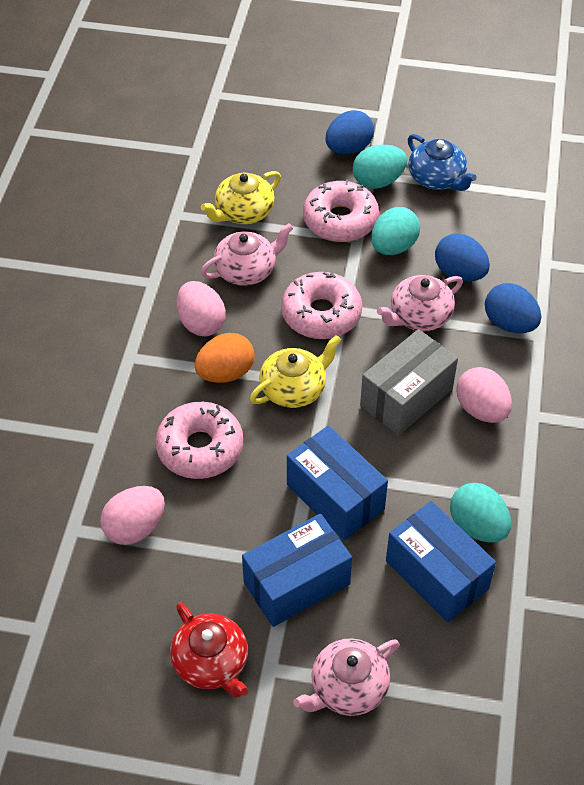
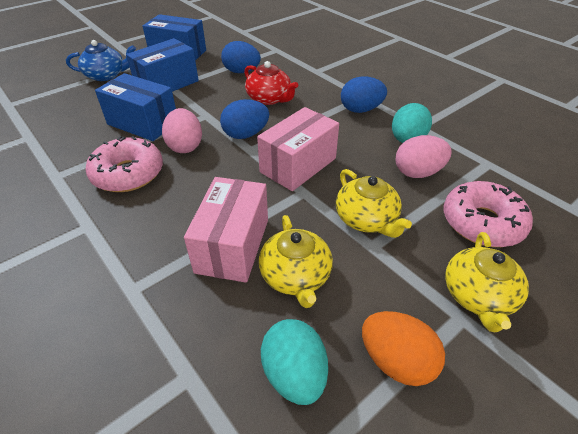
grey box: 1 -> 0
pink box: 0 -> 2
pink donut: 3 -> 2
pink egg: 3 -> 2
pink teapot: 3 -> 0
turquoise egg: 3 -> 2
yellow teapot: 2 -> 3

